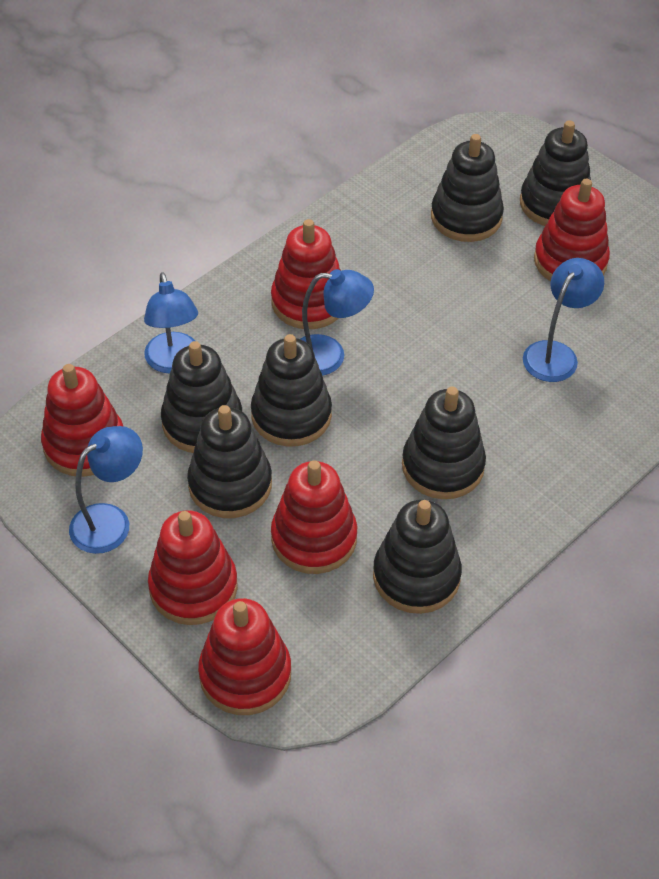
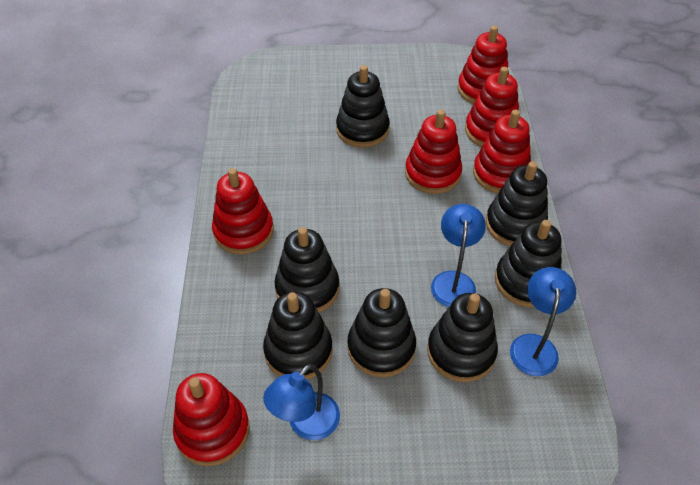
blue lamp: 4 -> 3

